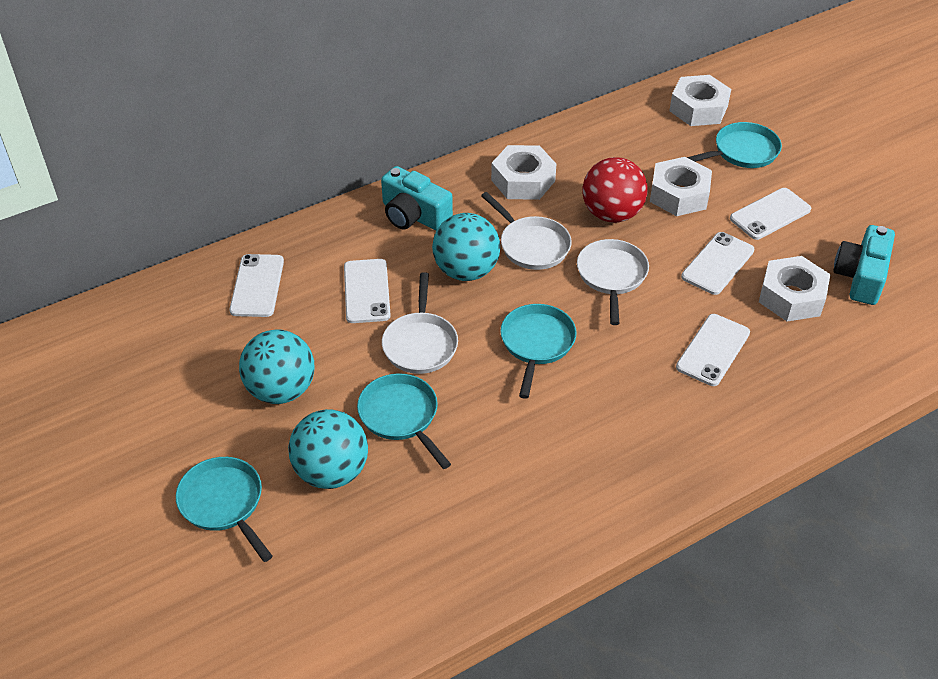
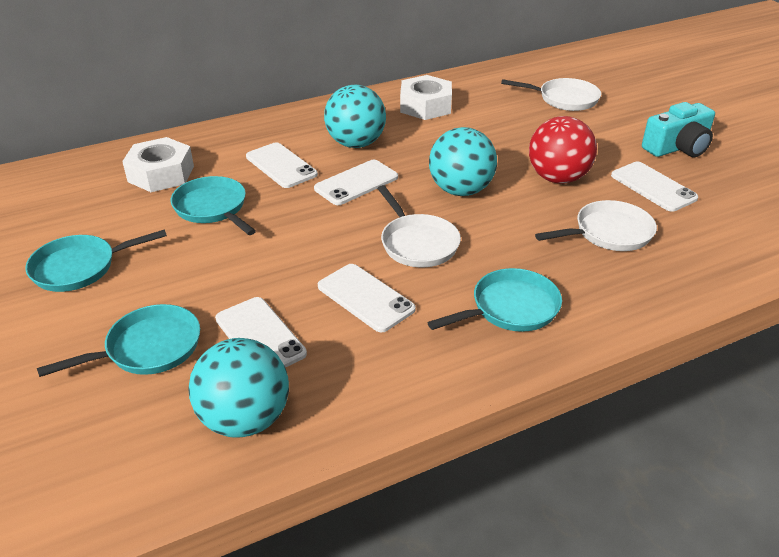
turquoise camera: 2 -> 1
white nut: 4 -> 2

